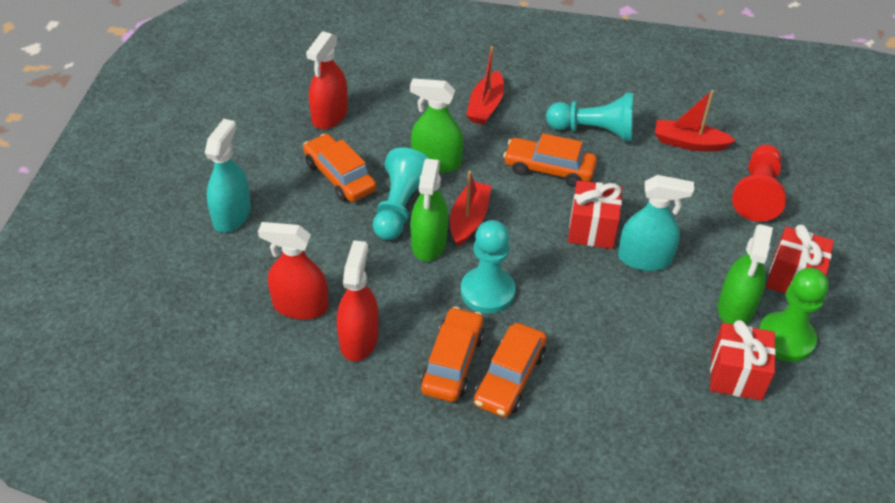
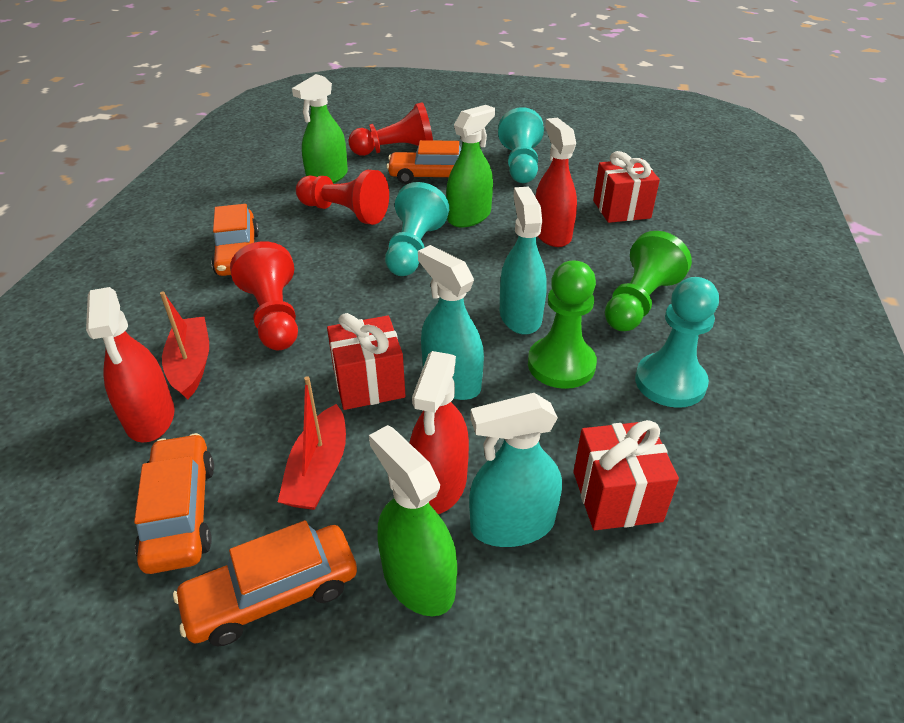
green pawn: 1 -> 2
red boat: 3 -> 2
red pawn: 1 -> 3
turquoise spray bottle: 2 -> 3

